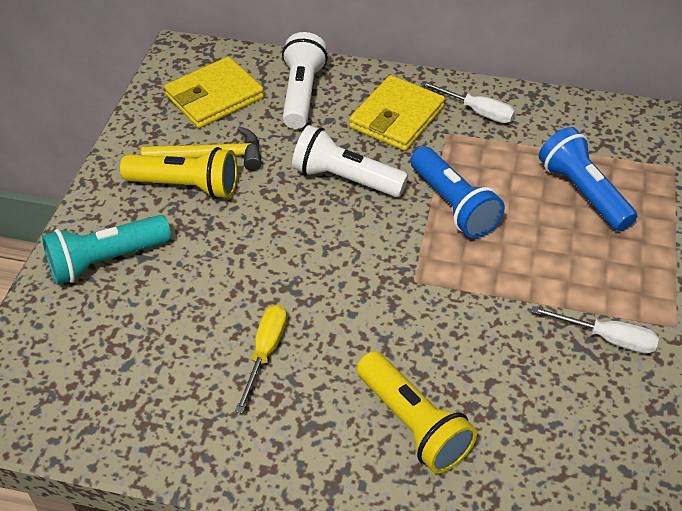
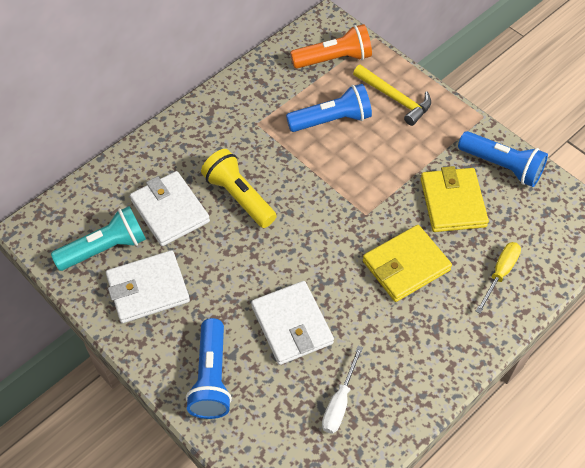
blue flashlight: 2 -> 3
orange flashlight: 0 -> 1
white flashlight: 2 -> 0
white screwdriver: 2 -> 1
white wallet: 0 -> 3
yellow flashlight: 2 -> 1

